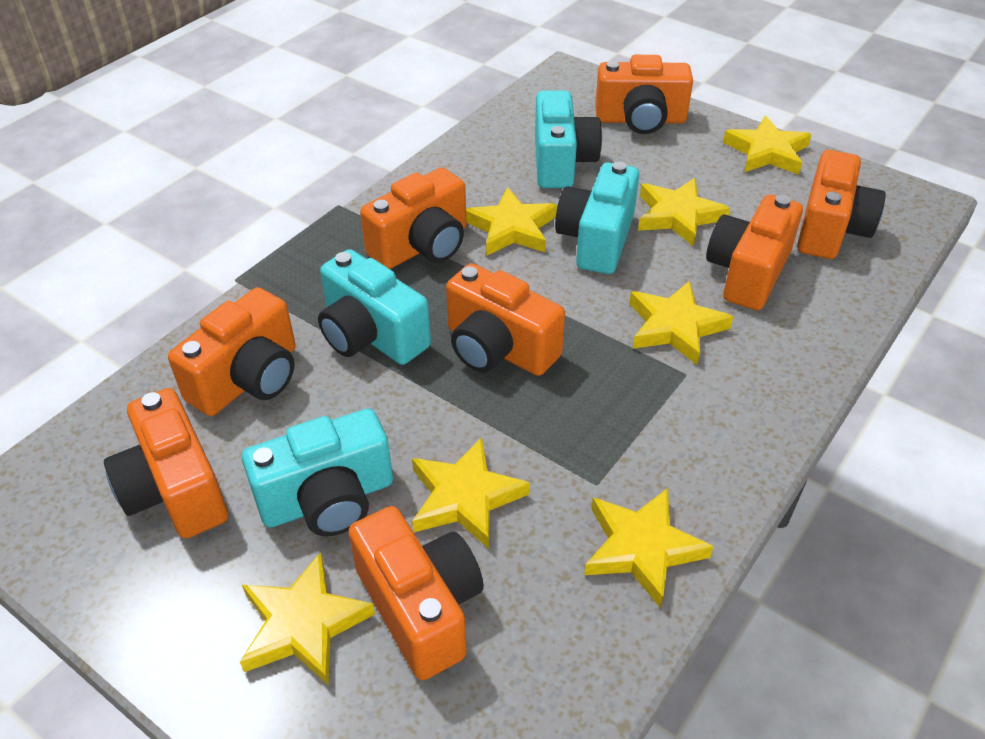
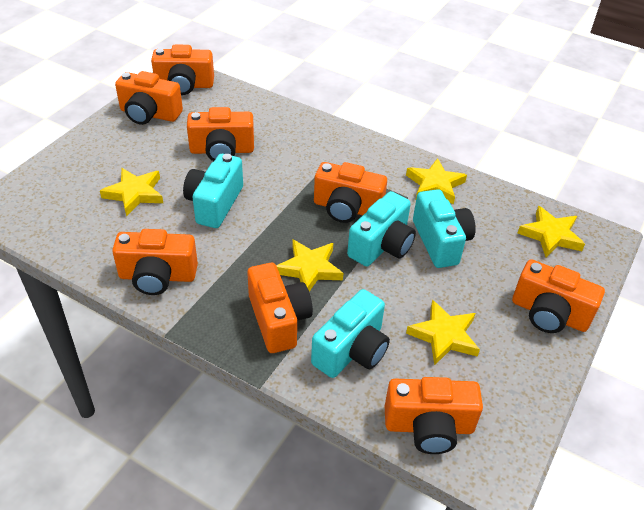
yellow star: 7 -> 5

